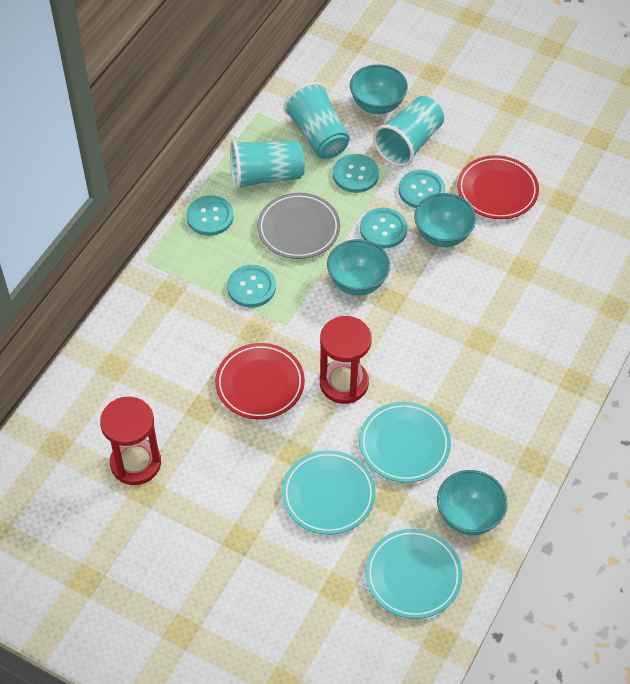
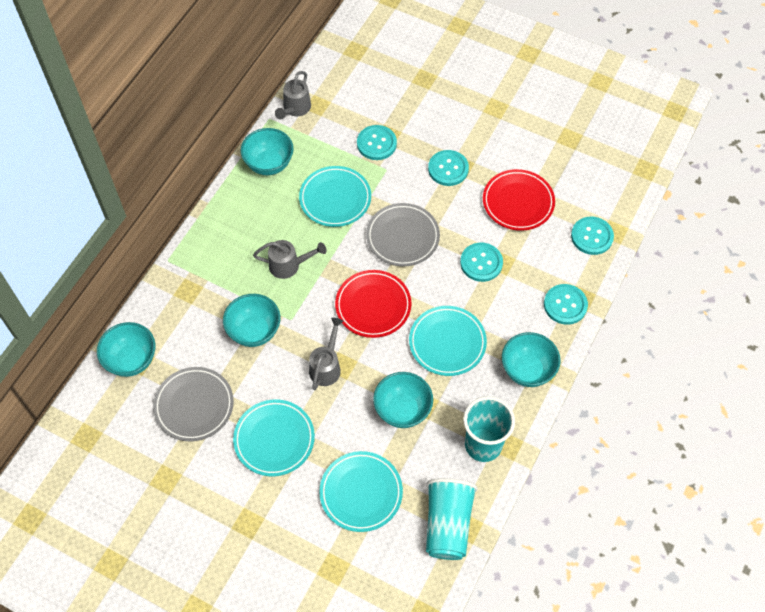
grey plate: 1 -> 2
grey watering can: 0 -> 3
red hourglass: 2 -> 0
turquoise bowl: 4 -> 5
turquoise cup: 3 -> 2
turquoise plate: 3 -> 4

